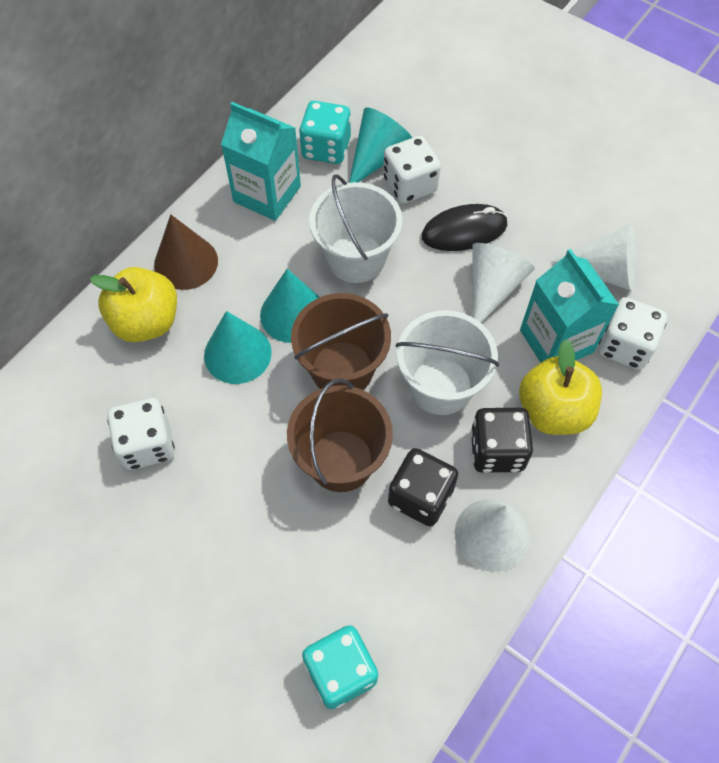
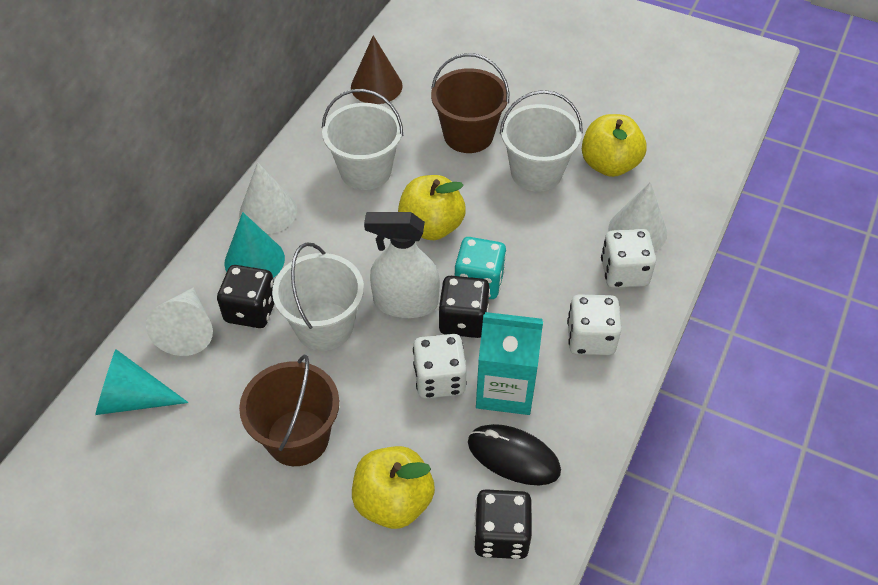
black dice: 2 -> 3
turquoise carton: 2 -> 1
turquoise cone: 3 -> 2
turquoise dice: 2 -> 1
white bucket: 2 -> 3
white spray bottle: 0 -> 1
yellow apple: 2 -> 3

